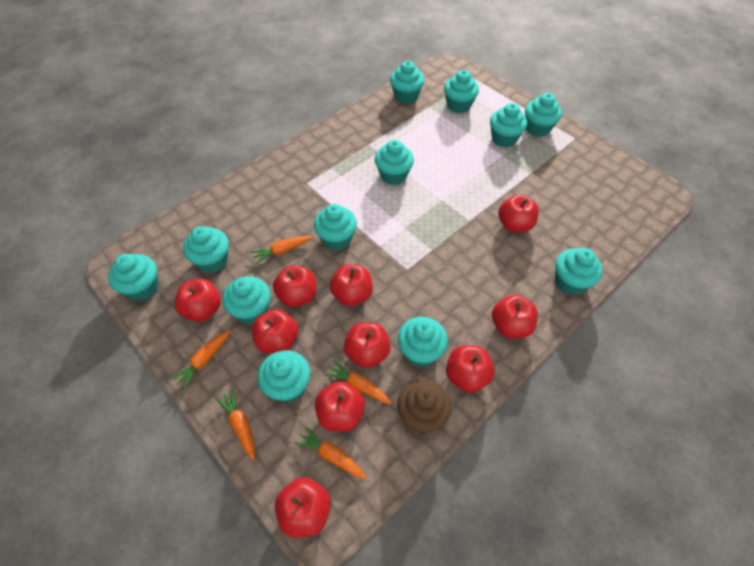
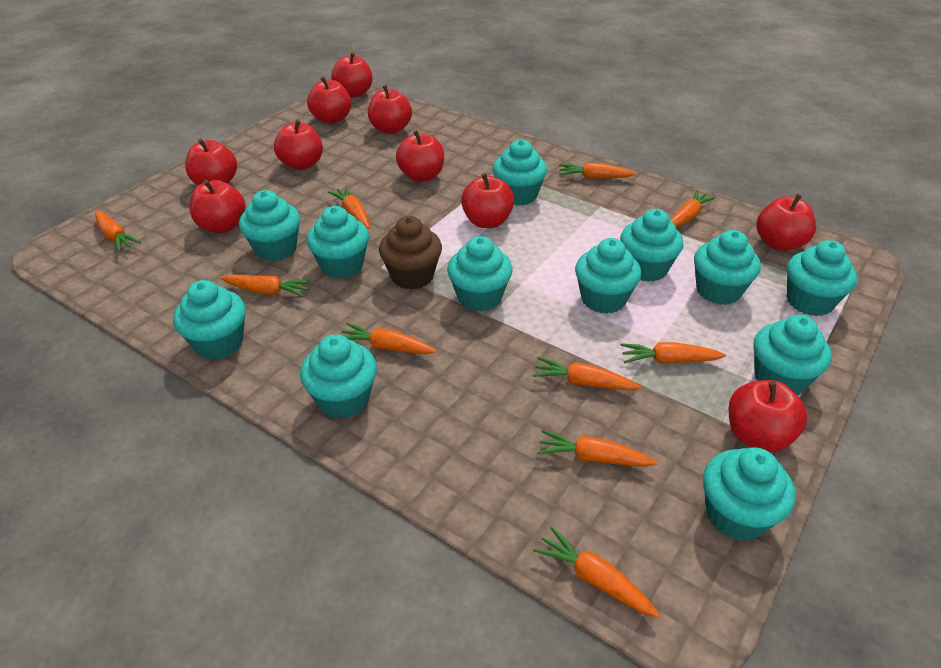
orange carrot: 5 -> 10

